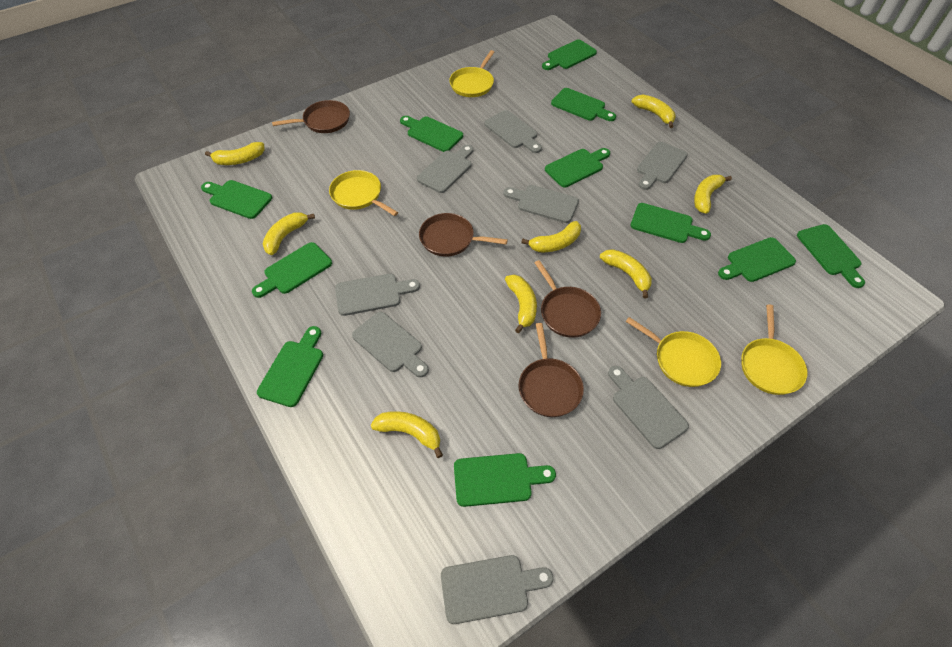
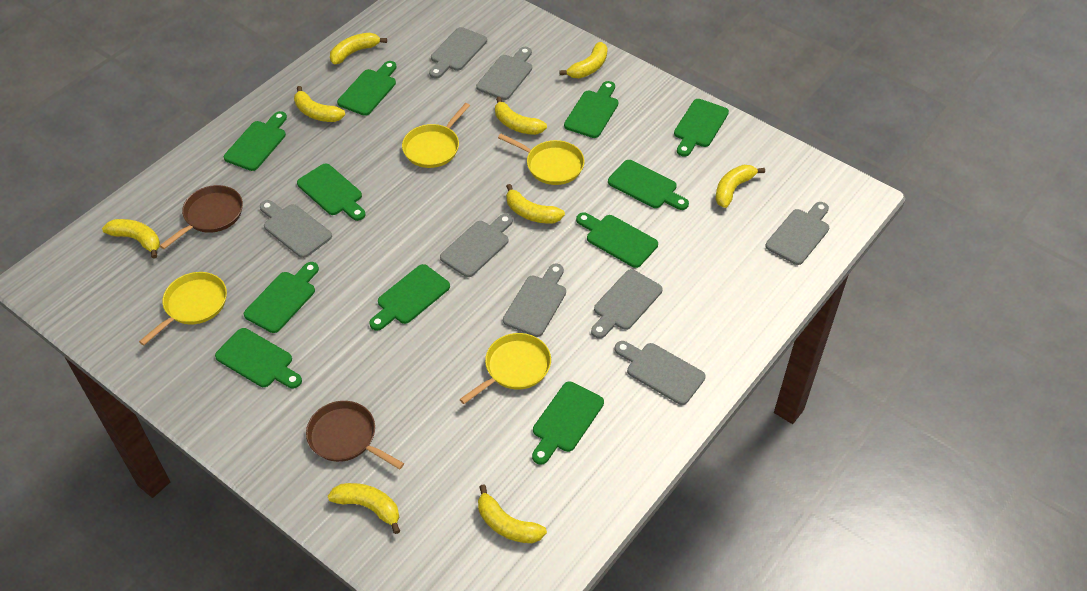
brown pan: 4 -> 2
yellow banana: 8 -> 9

